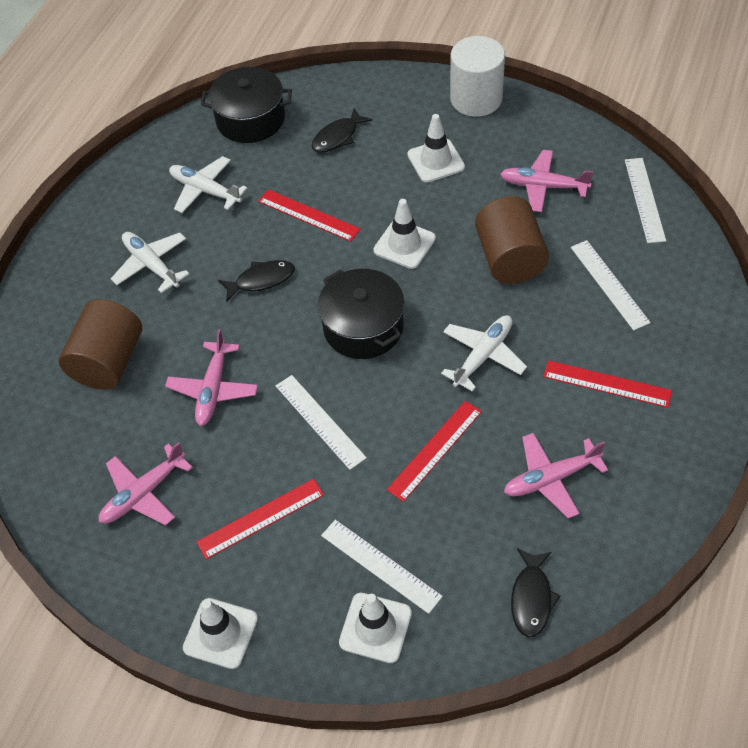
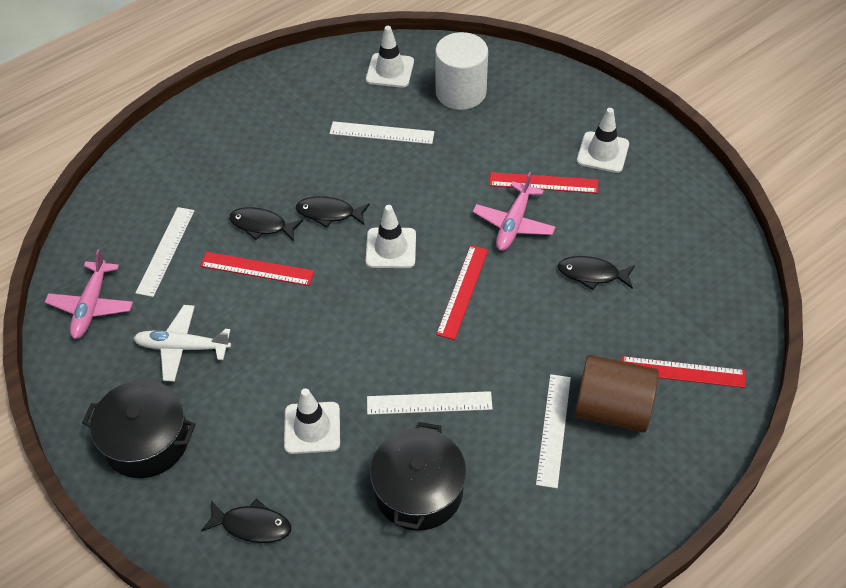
black fish: 3 -> 4
brown cylinder: 2 -> 1
pink plane: 4 -> 2
white plane: 3 -> 1

